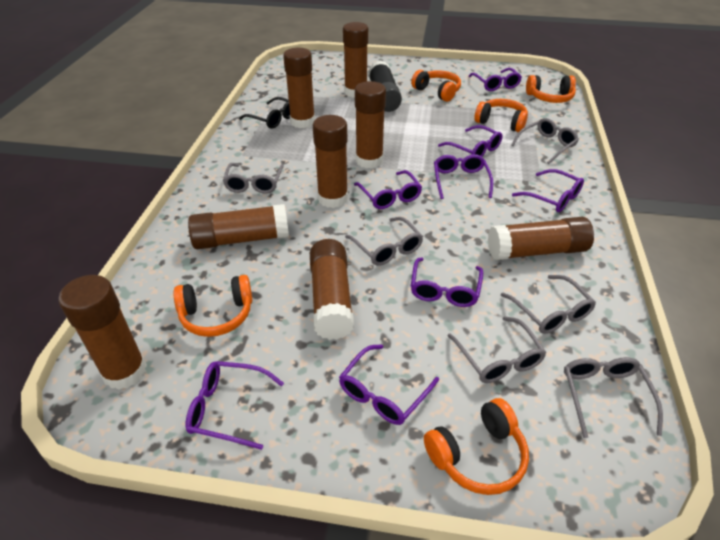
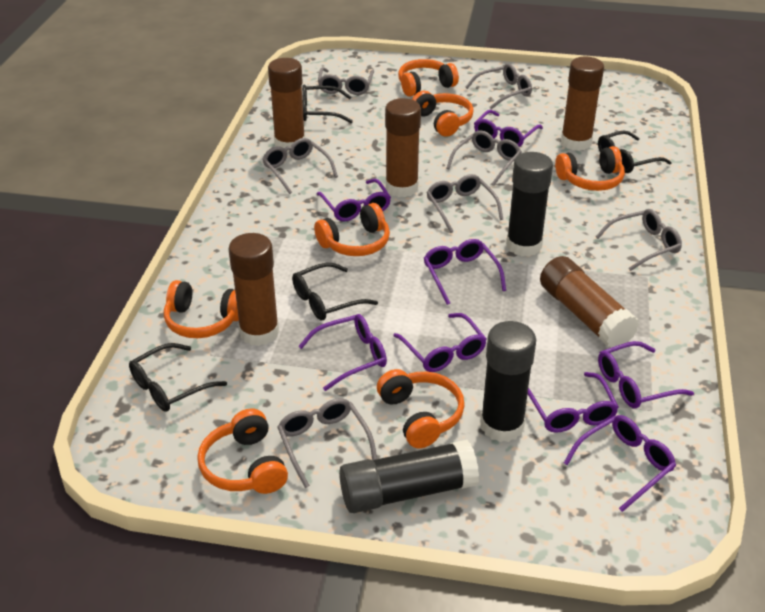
black glasses: 1 -> 4
black glue stick: 1 -> 3
brown glue stick: 8 -> 5
grey glasses: 6 -> 7
orange headphones: 5 -> 7

